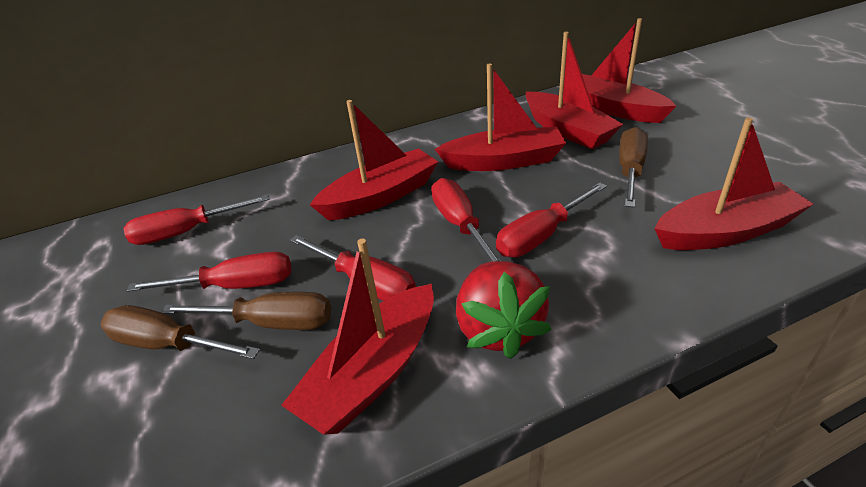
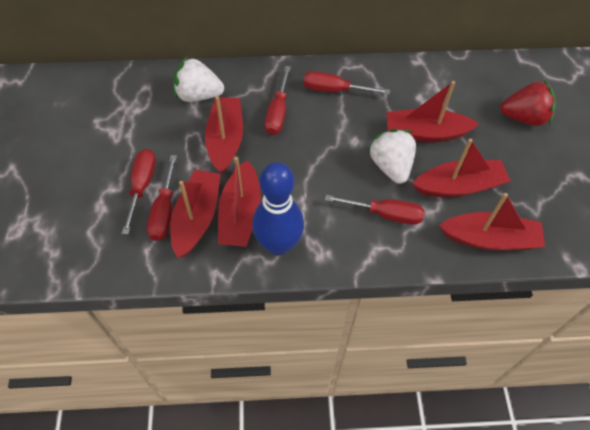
blue bowling pin: 0 -> 1
brown screwdriver: 3 -> 0
white strawberry: 0 -> 2

